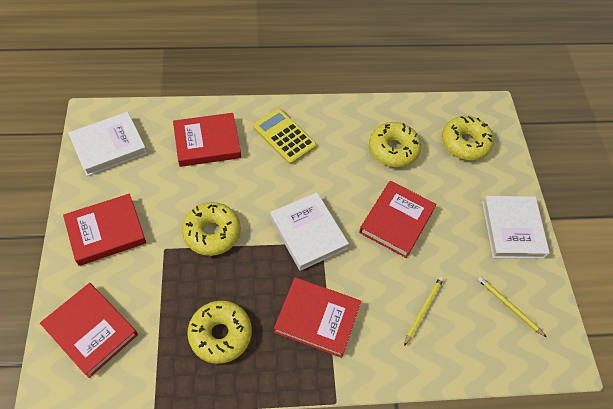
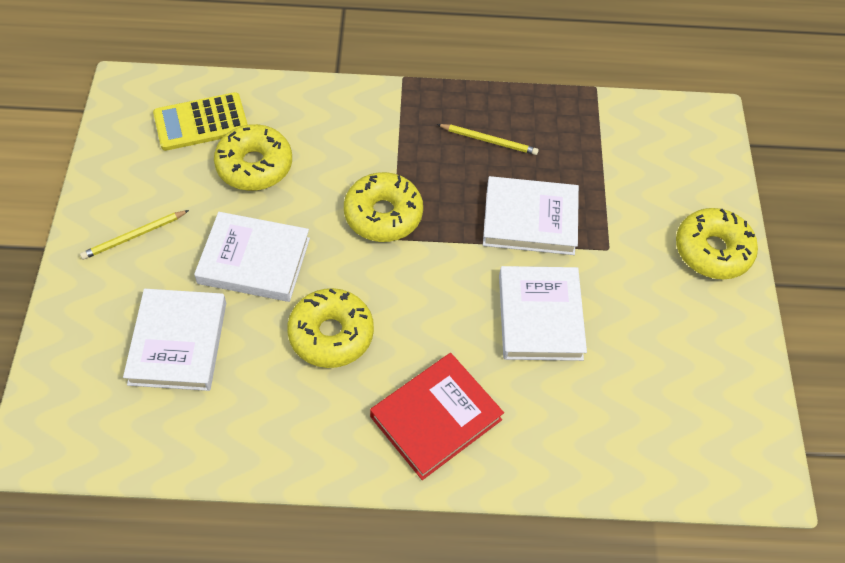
red book: 5 -> 1
white book: 3 -> 4

